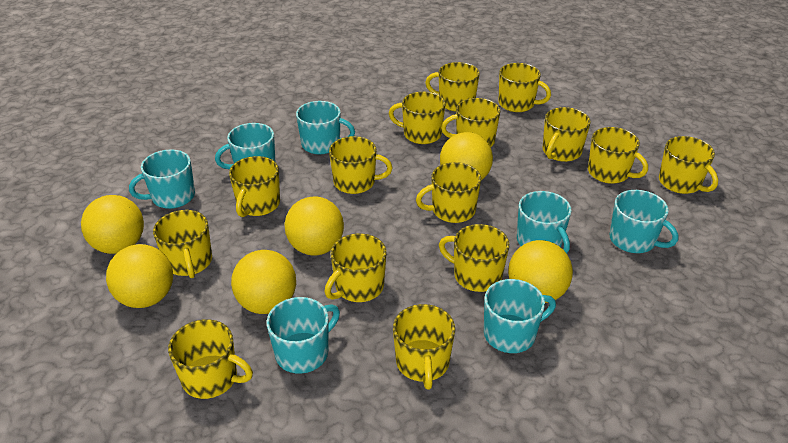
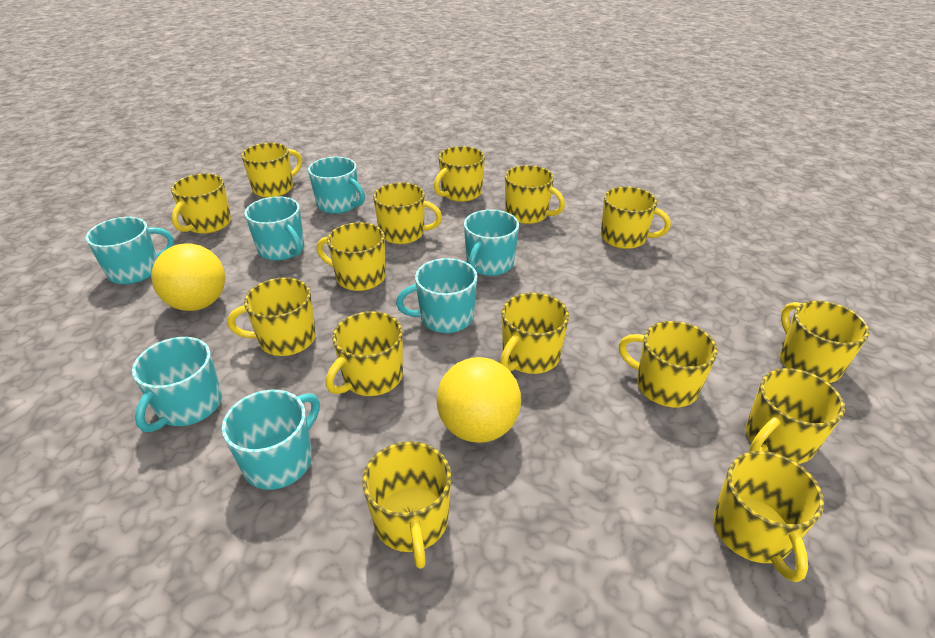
yellow ball: 6 -> 2

